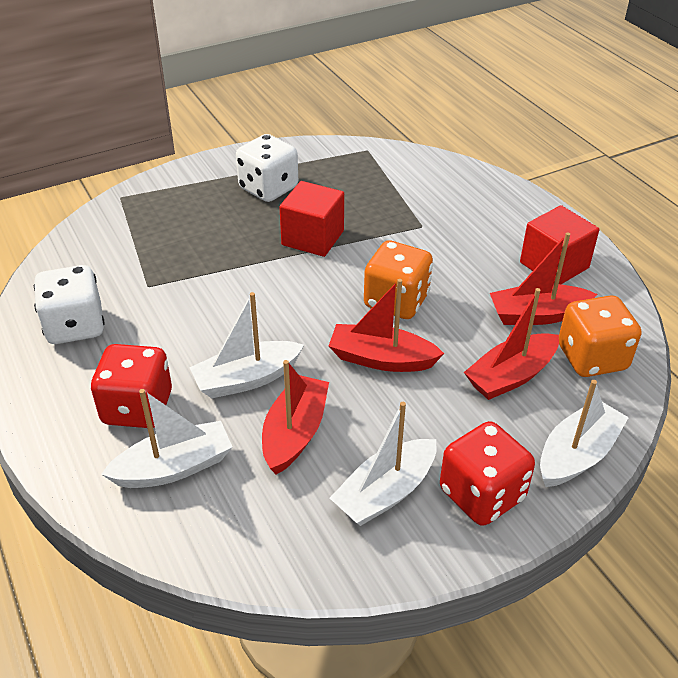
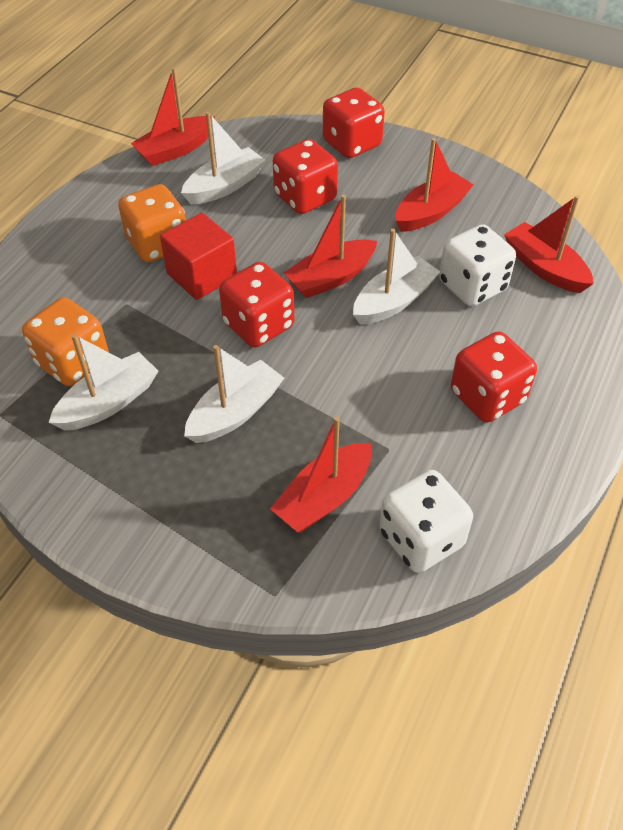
red boat: 4 -> 5
red cube: 2 -> 1
red dice: 2 -> 4

